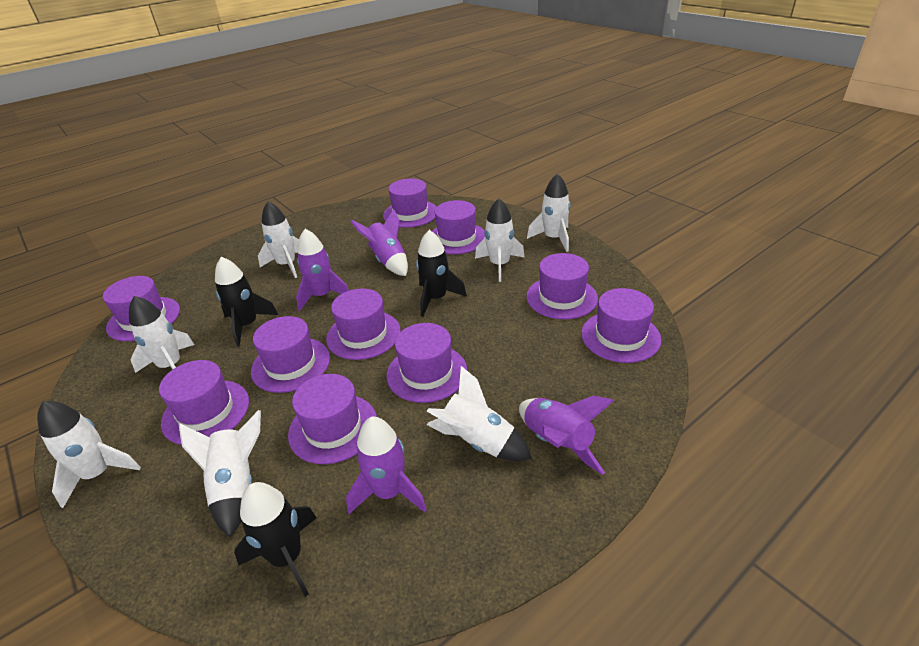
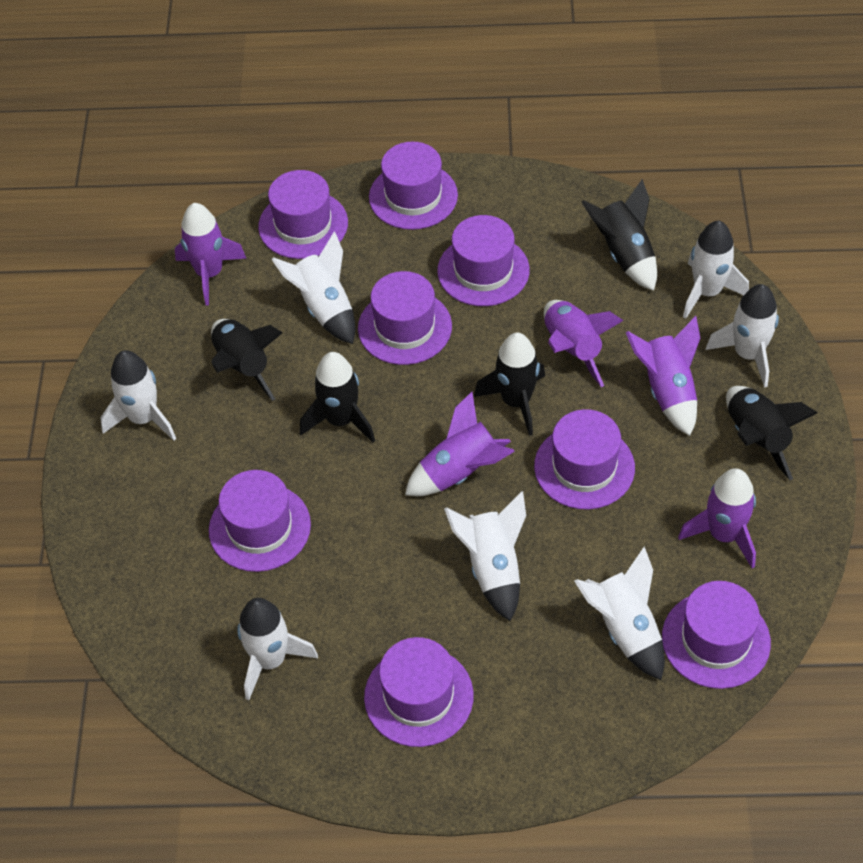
black rocket: 3 -> 5
purple hat: 10 -> 8
purple rocket: 4 -> 5

